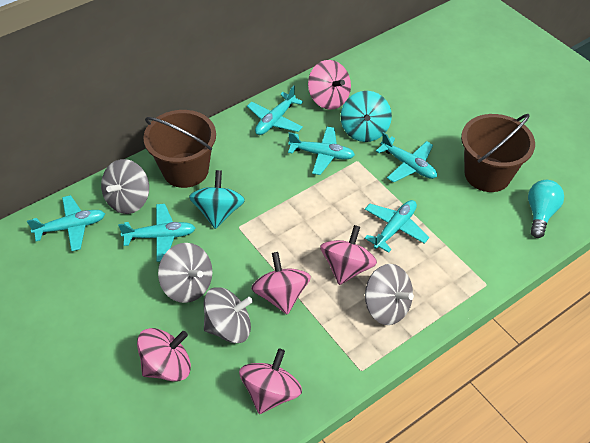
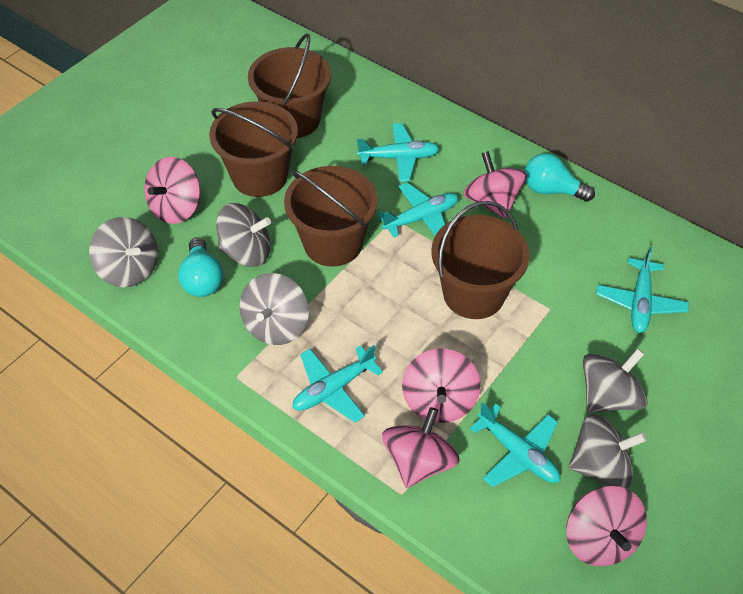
brown bucket: 2 -> 4
grey spinning top: 4 -> 5
turquoise light bulb: 1 -> 2
turquoise plane: 6 -> 5
turquoise spinning top: 2 -> 0

